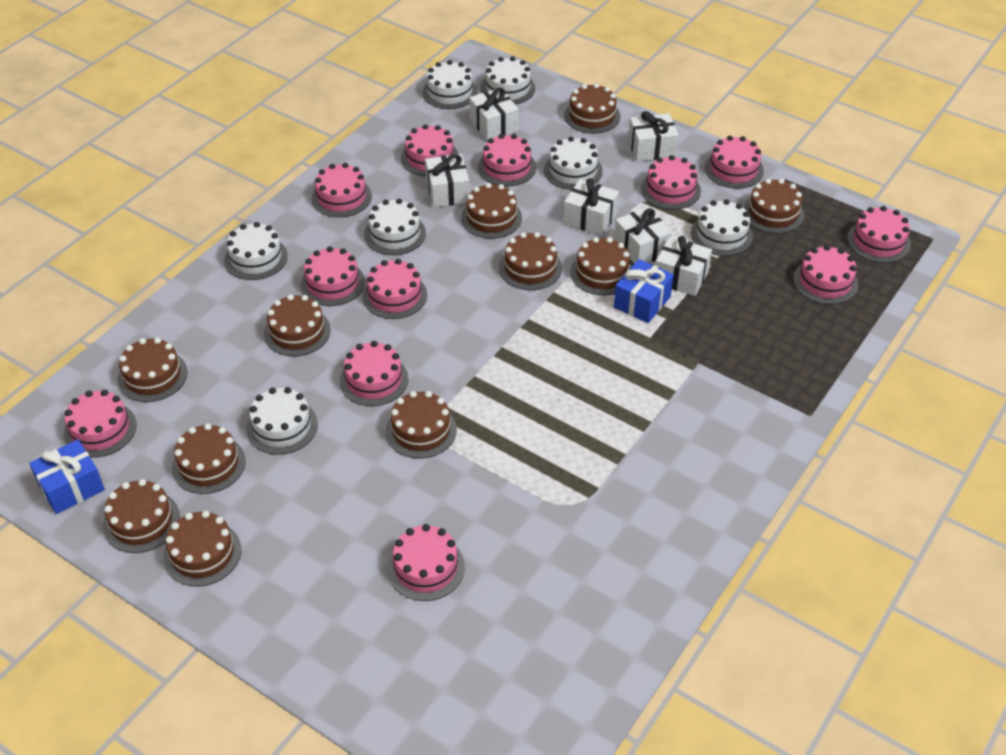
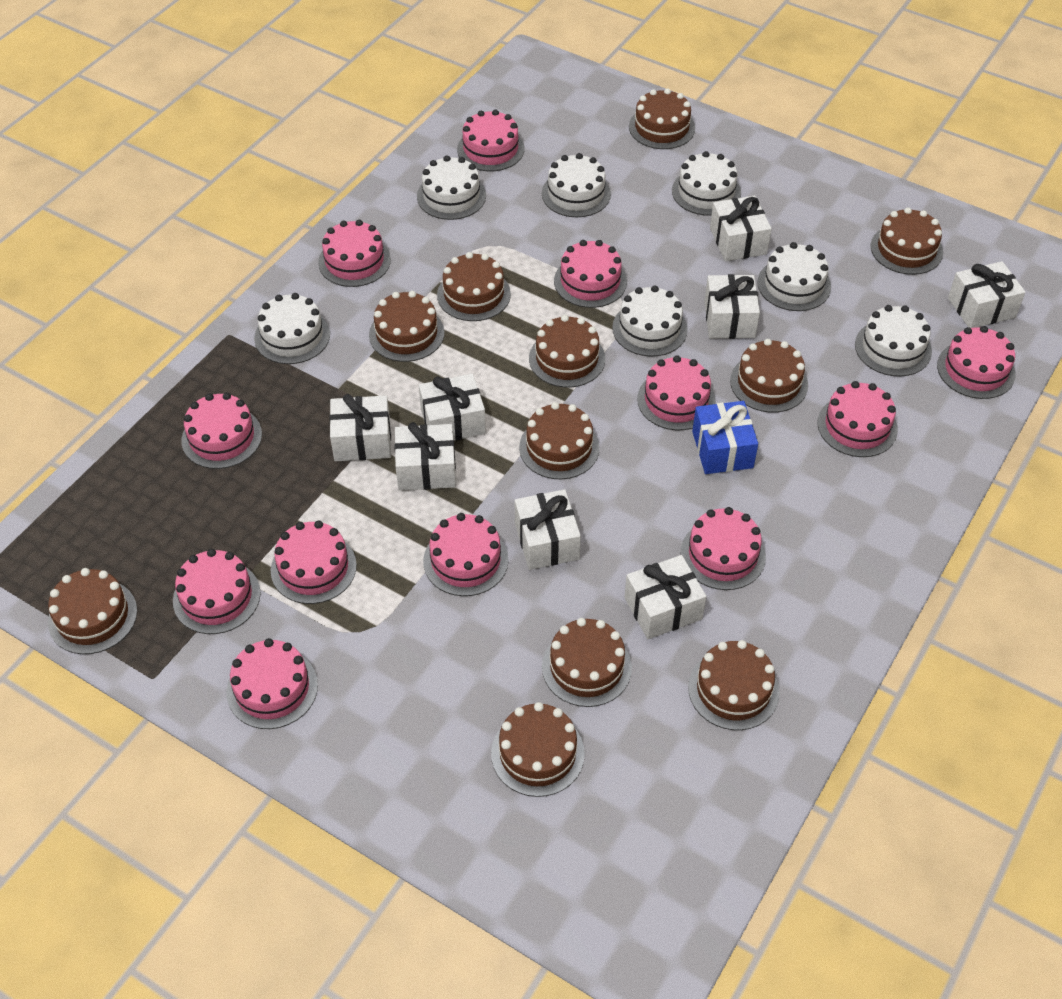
blue gift: 2 -> 1
white gift: 6 -> 8

